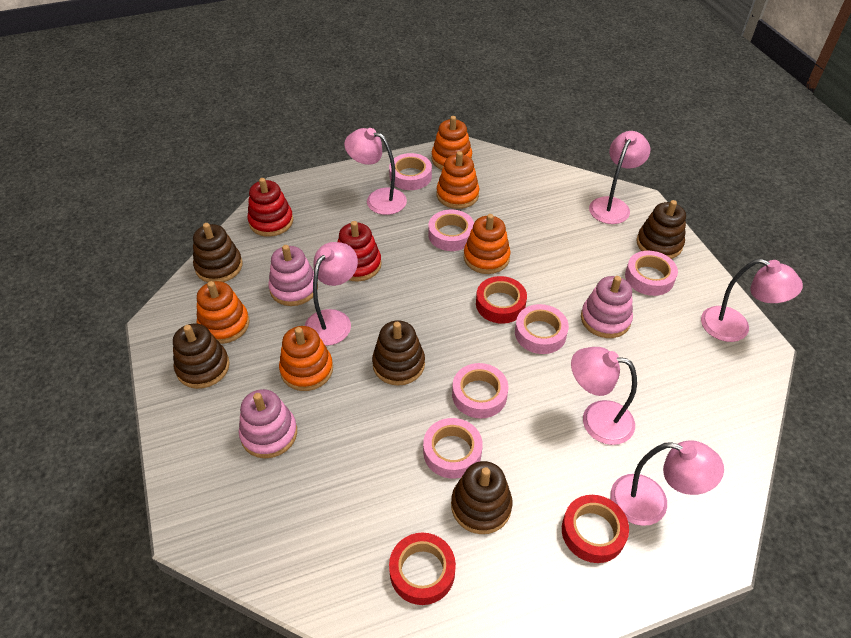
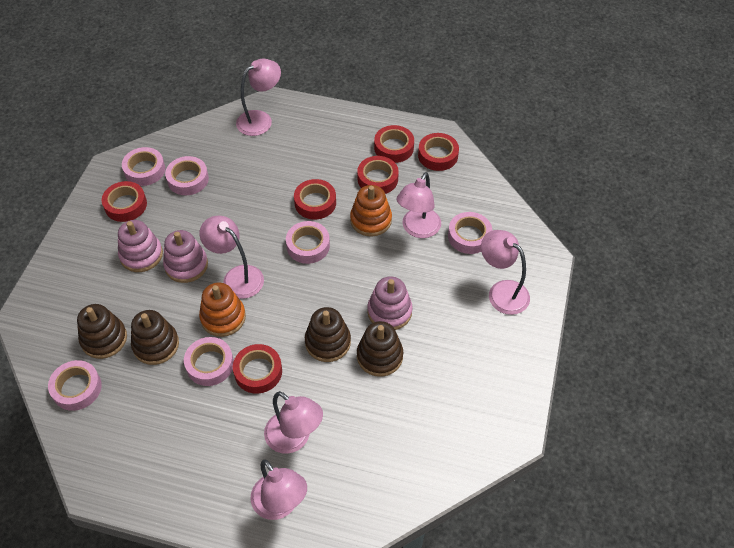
brown stacking toy: 5 -> 4
orange stacking toy: 5 -> 2
red stacking toy: 2 -> 0
red tape: 3 -> 6

